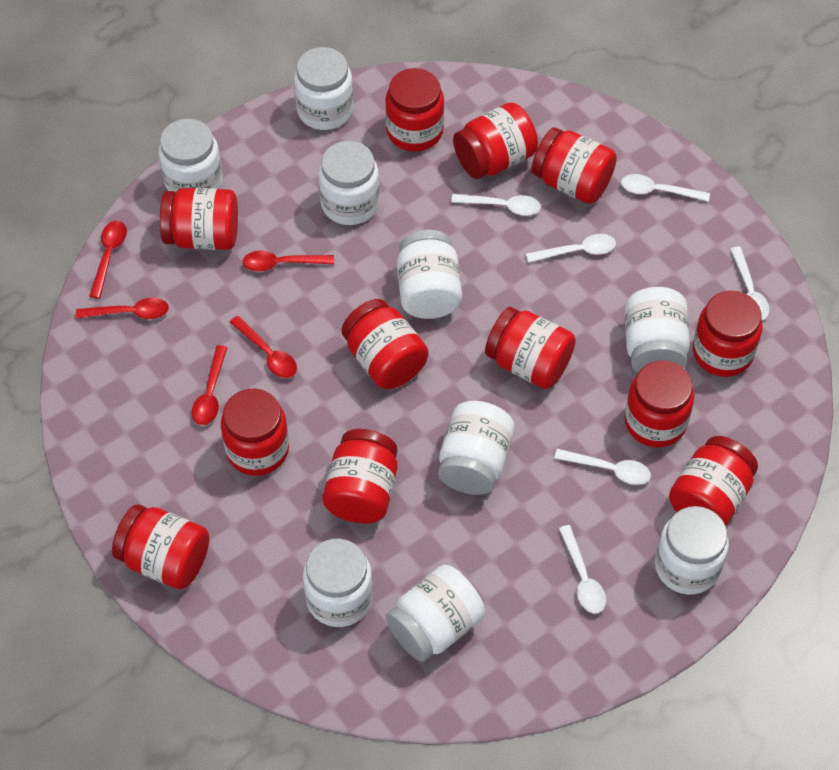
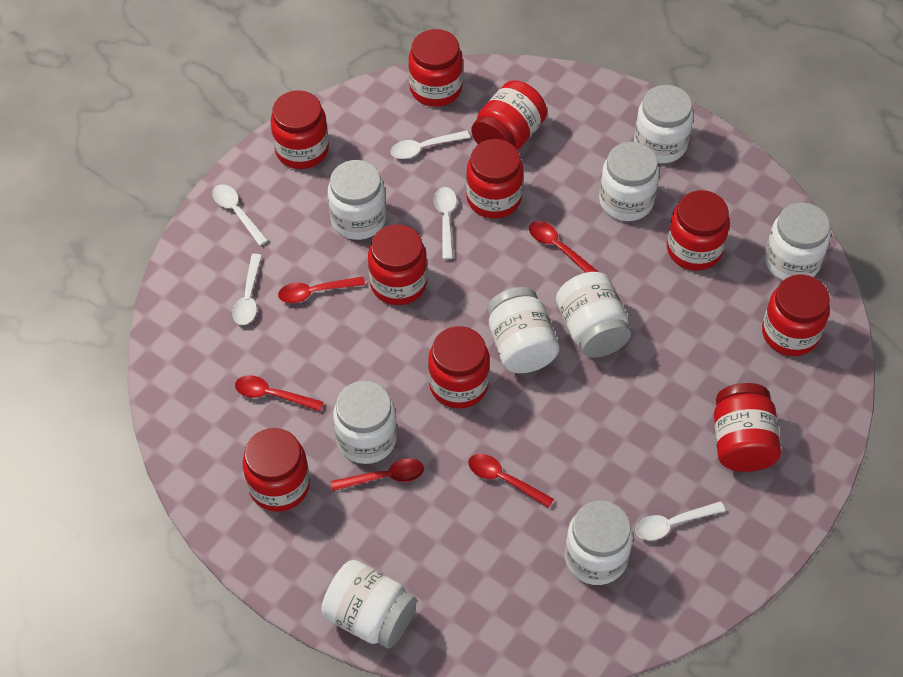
red jar: 12 -> 10
white spoon: 6 -> 5

